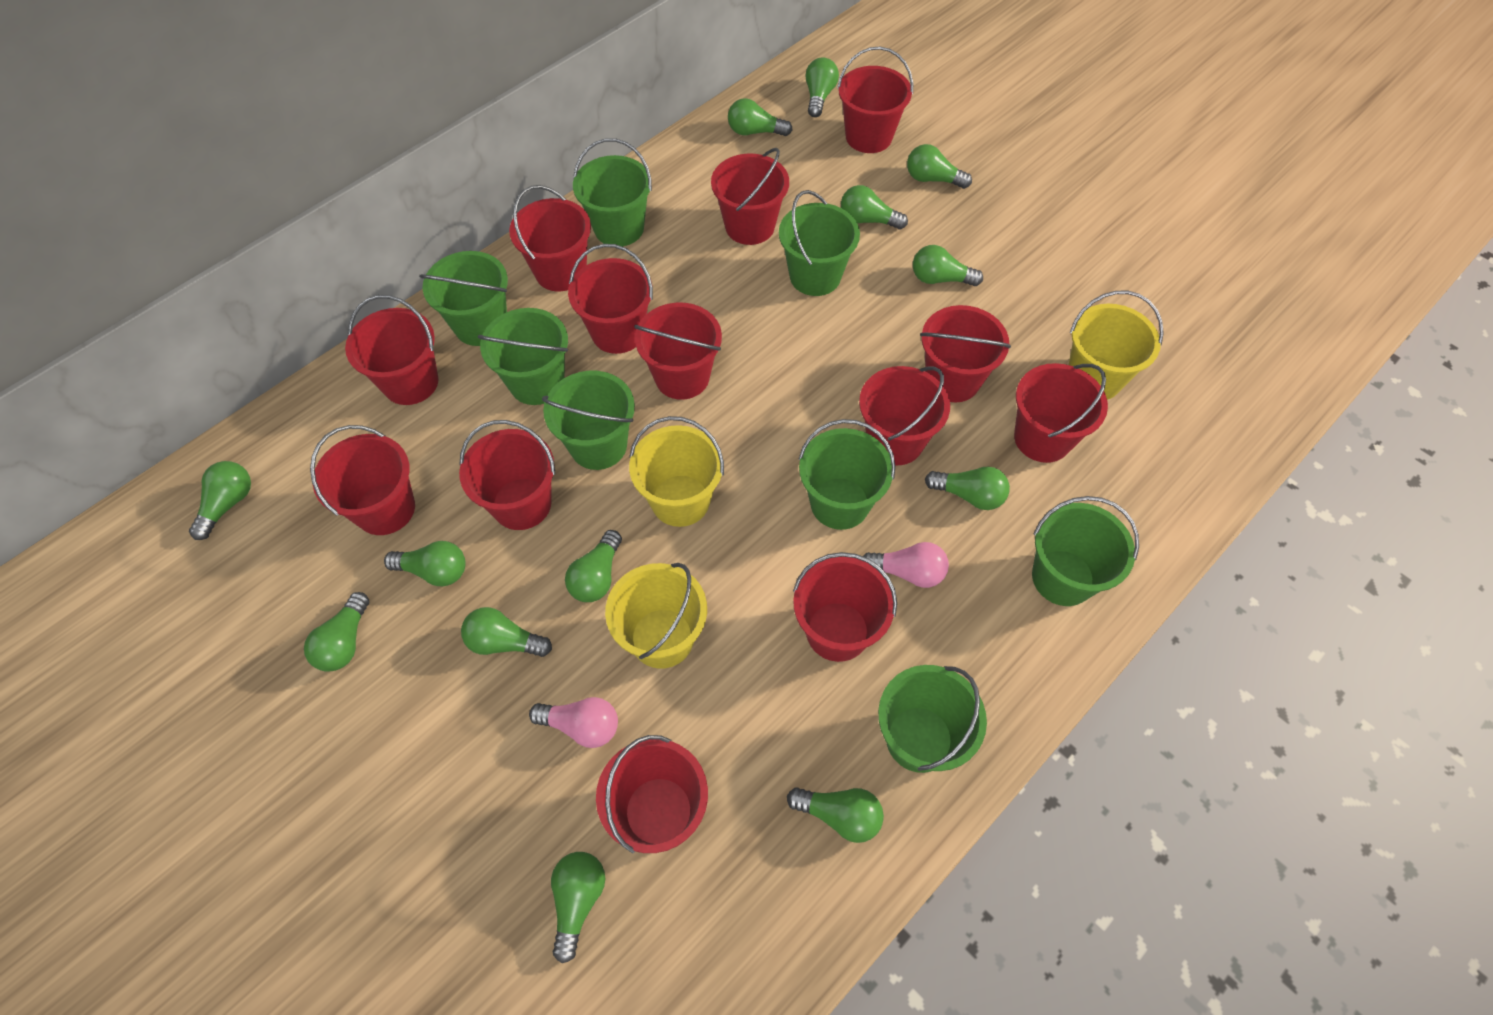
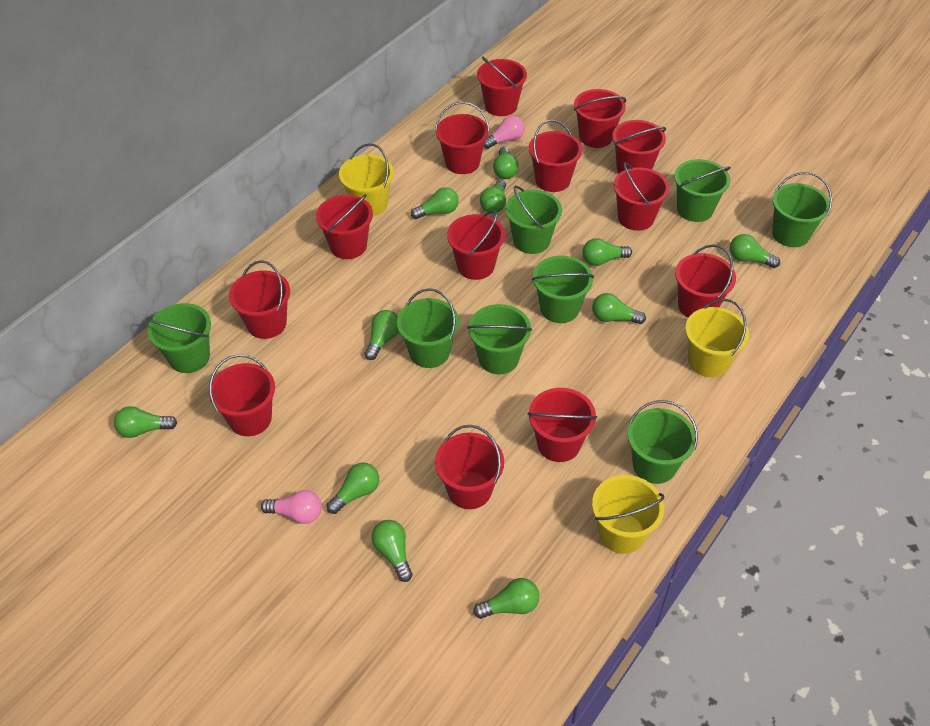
green light bulb: 13 -> 11

